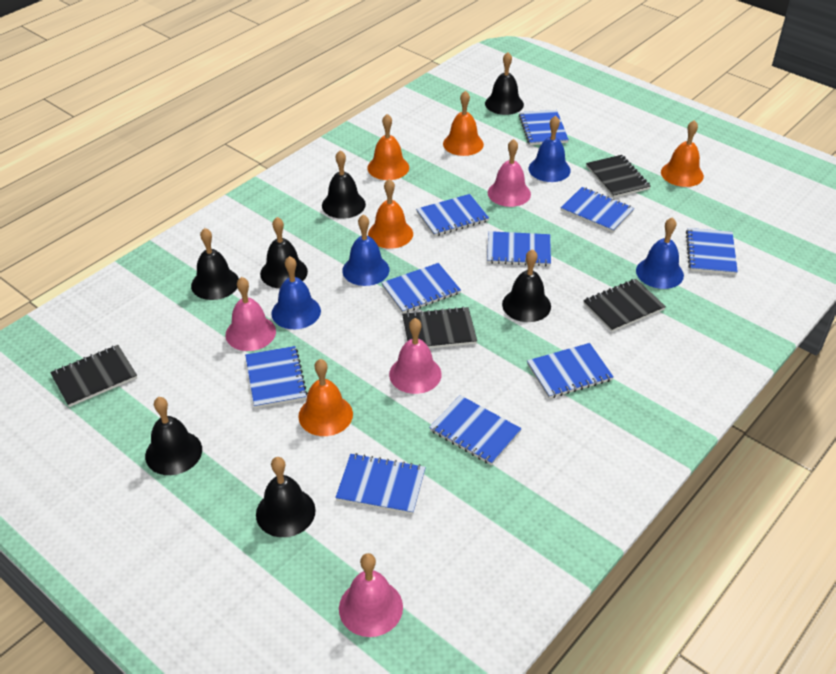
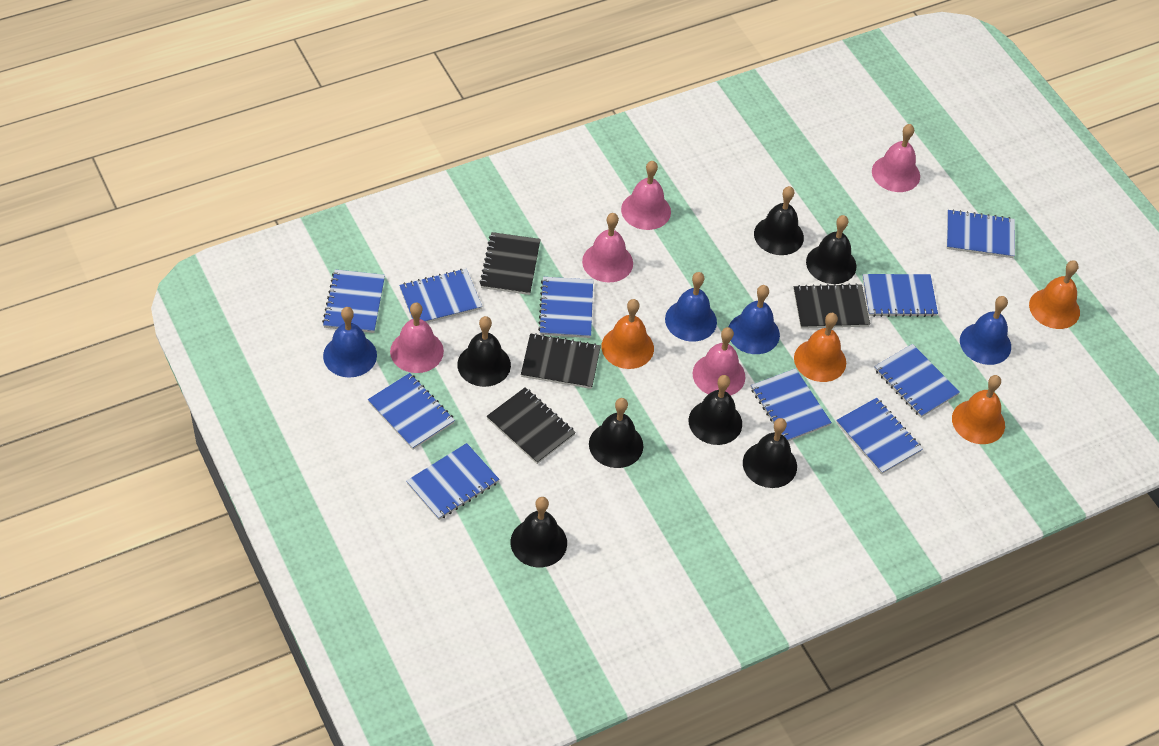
orange bell: 5 -> 4
pink bell: 4 -> 5

